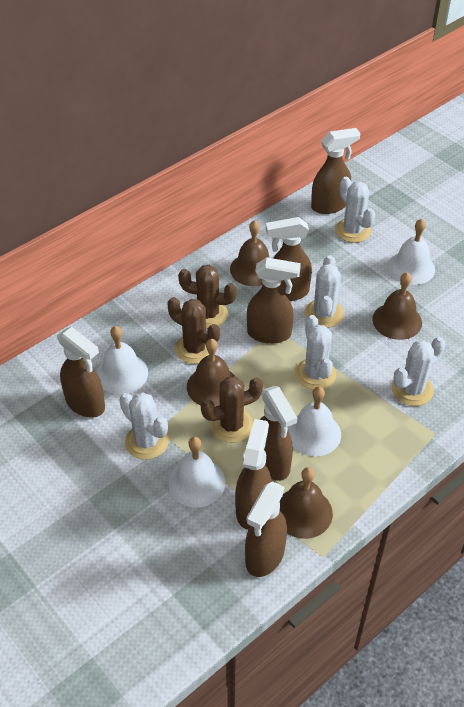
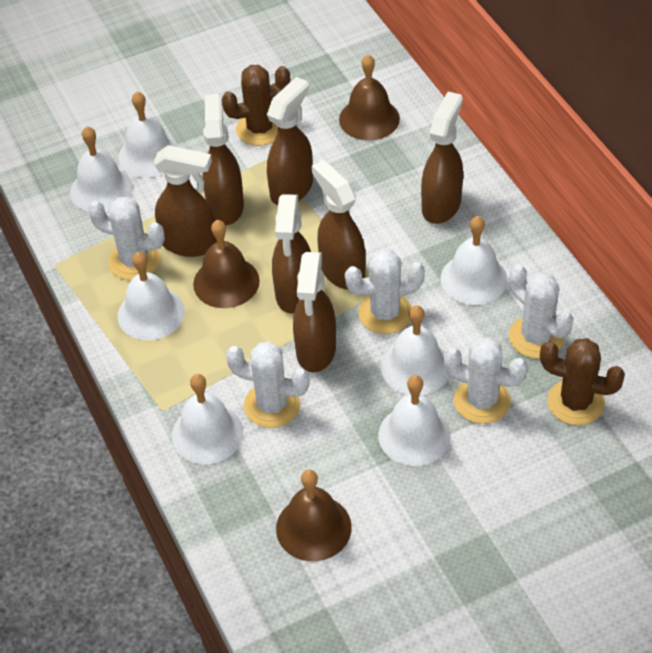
brown bell: 4 -> 3
brown cactus: 3 -> 2
white bell: 4 -> 7

